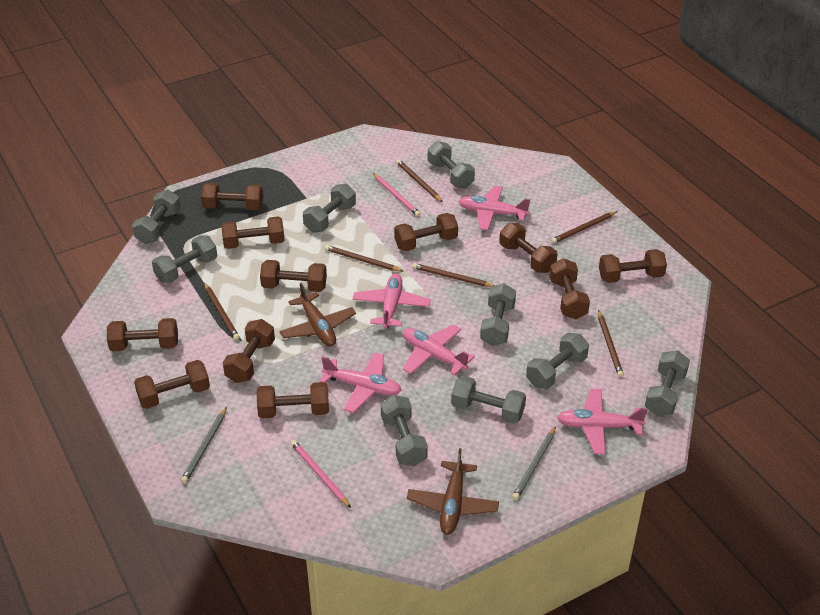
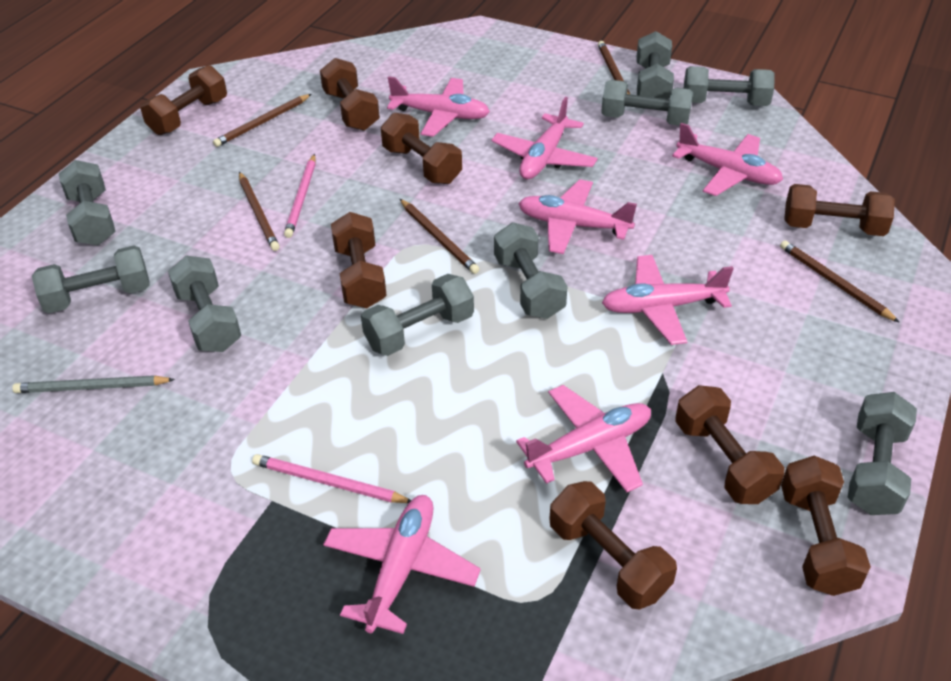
brown dumbbell: 11 -> 8
brown pencil: 6 -> 5
brown plane: 2 -> 0
grey pencil: 2 -> 1
pink plane: 5 -> 7

